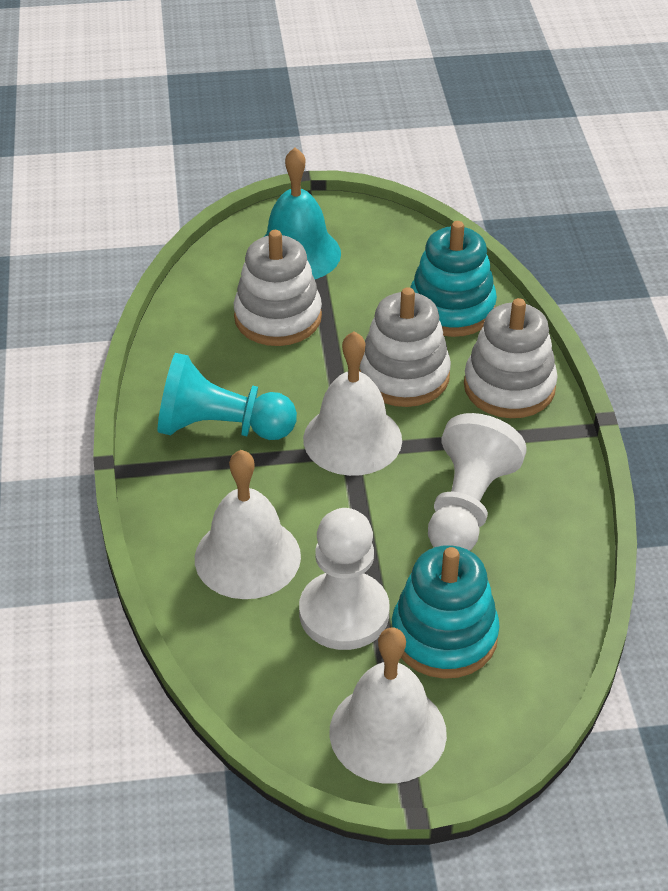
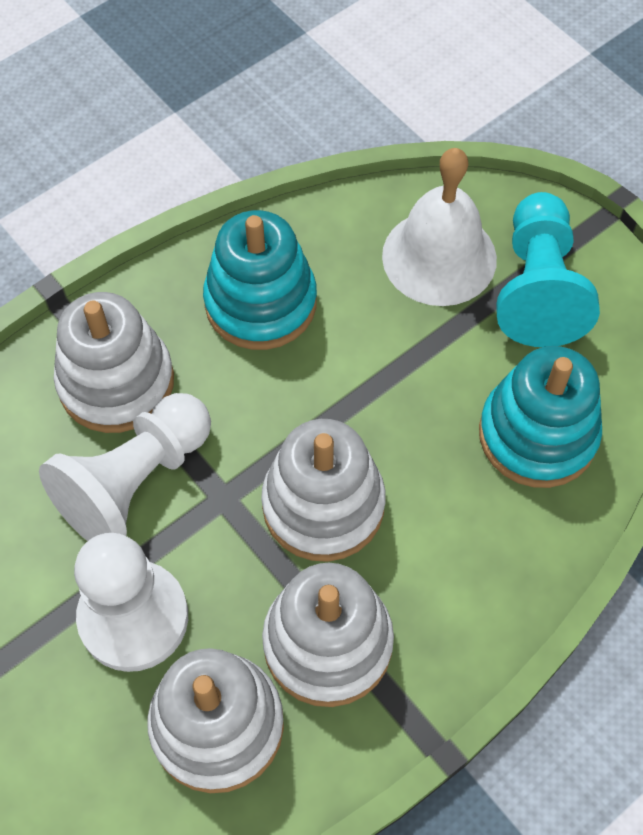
turquoise bell: 1 -> 0
white bell: 3 -> 1
white stacking toy: 3 -> 4

